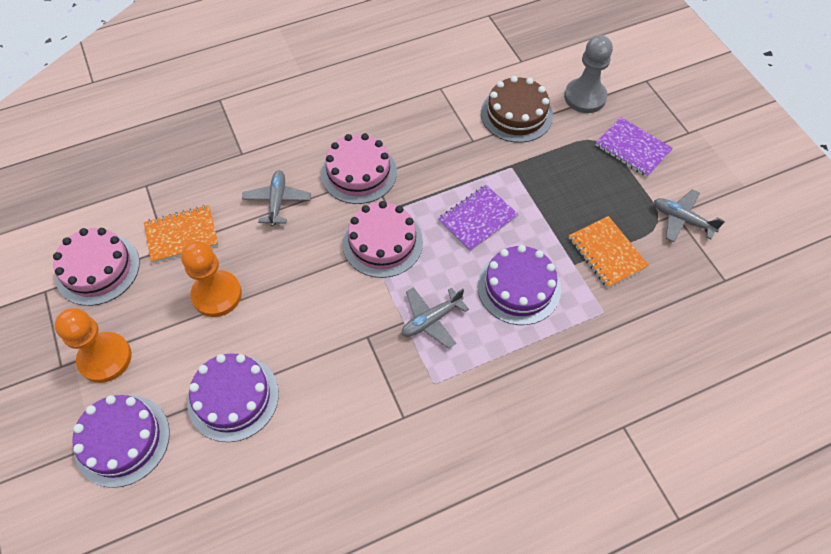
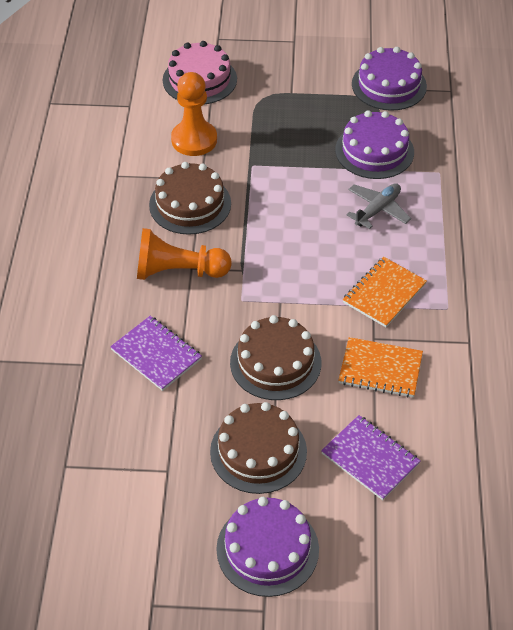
brown cake: 1 -> 3
grey pawn: 1 -> 0
grey plane: 3 -> 1
pink cake: 3 -> 1

